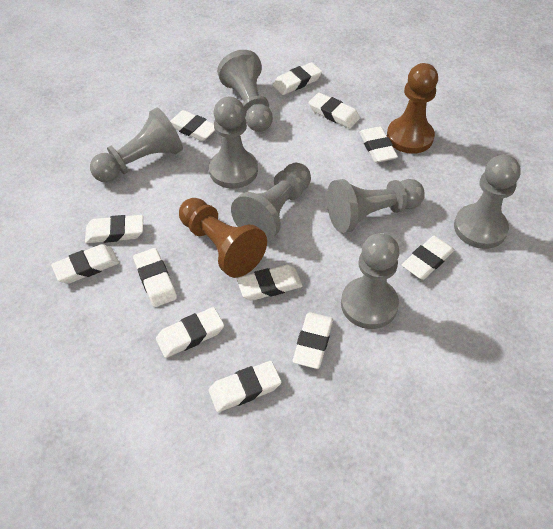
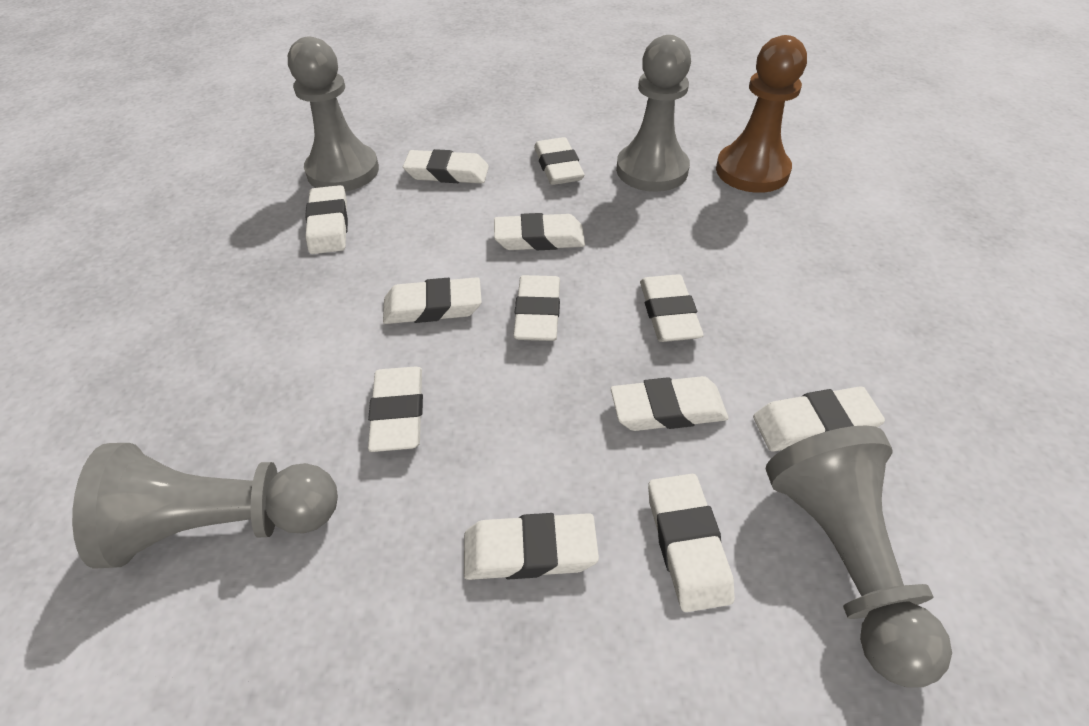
brown pawn: 2 -> 1
grey pawn: 7 -> 4

